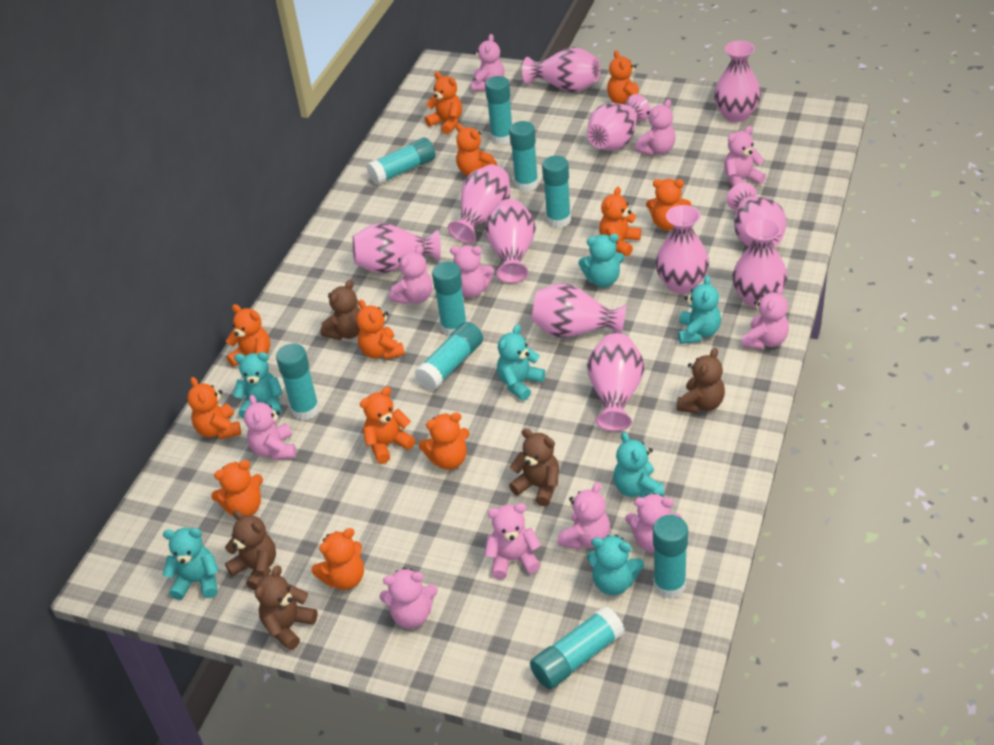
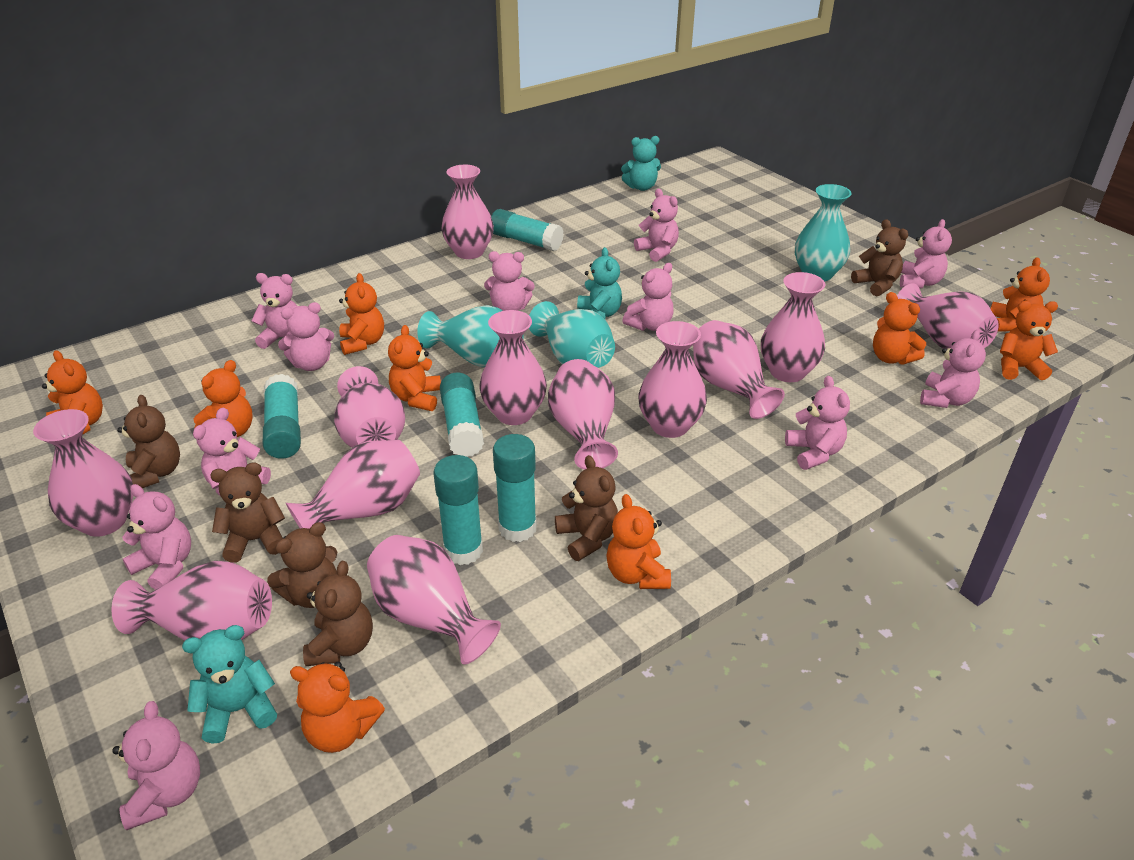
brown teddy bear: 5 -> 6
orange teddy bear: 12 -> 9
pink vase: 11 -> 12
turquoise glue stick: 9 -> 5
turquoise teddy bear: 7 -> 3
turquoise vase: 0 -> 3

